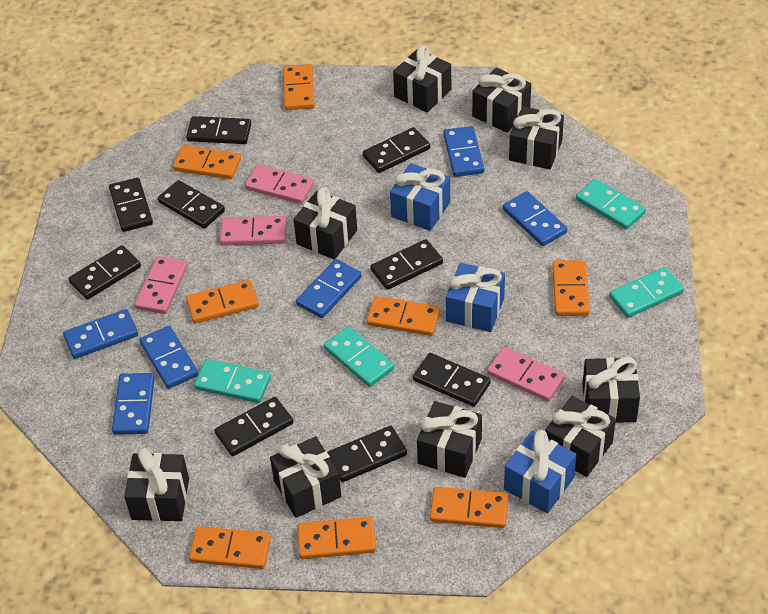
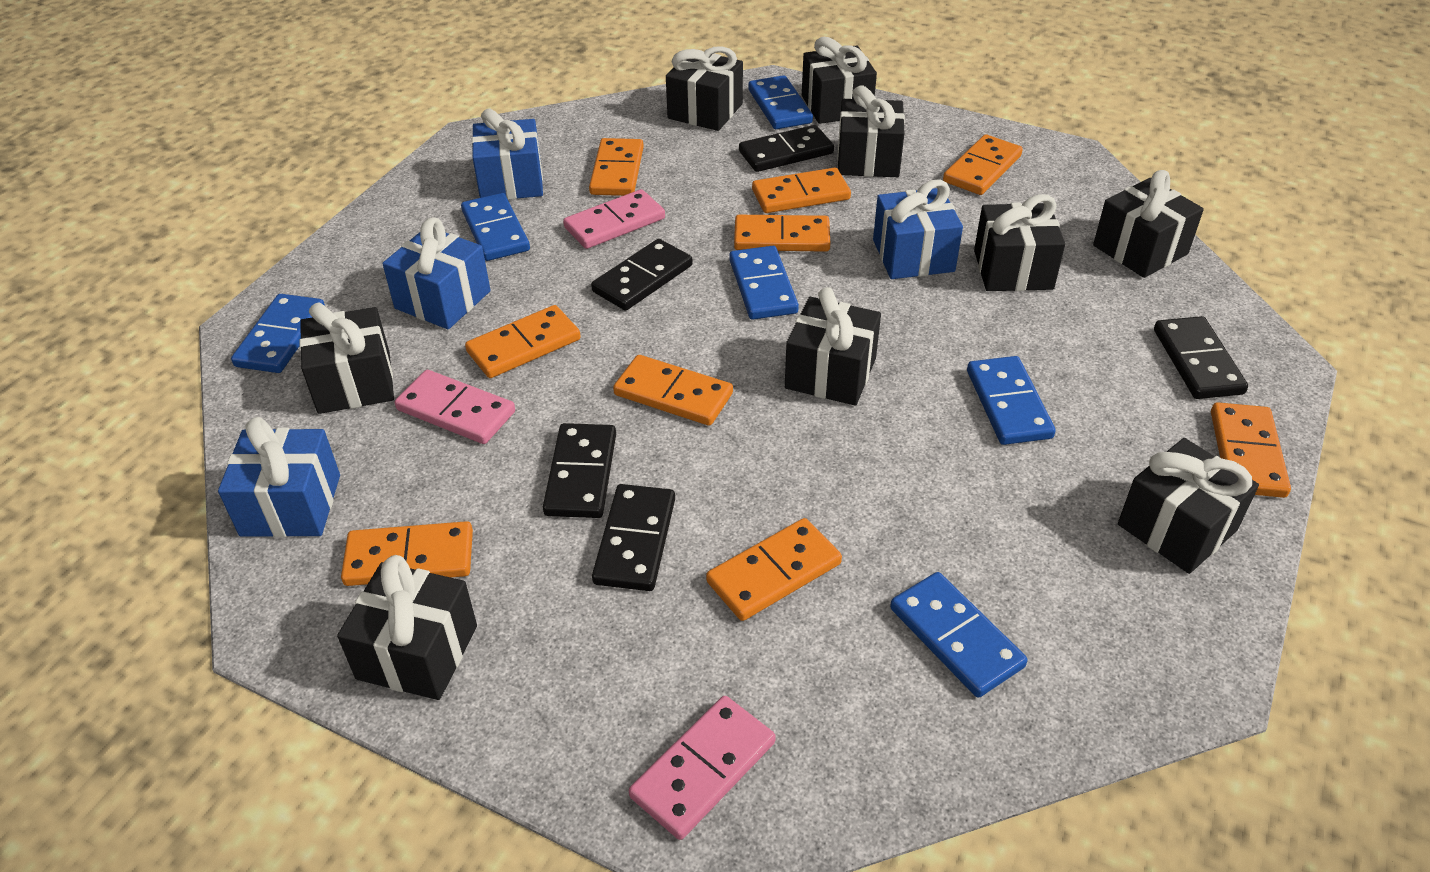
black domino: 9 -> 5
blue gift: 3 -> 4
orange domino: 8 -> 9
pink domino: 4 -> 3
turquoise domino: 4 -> 0

